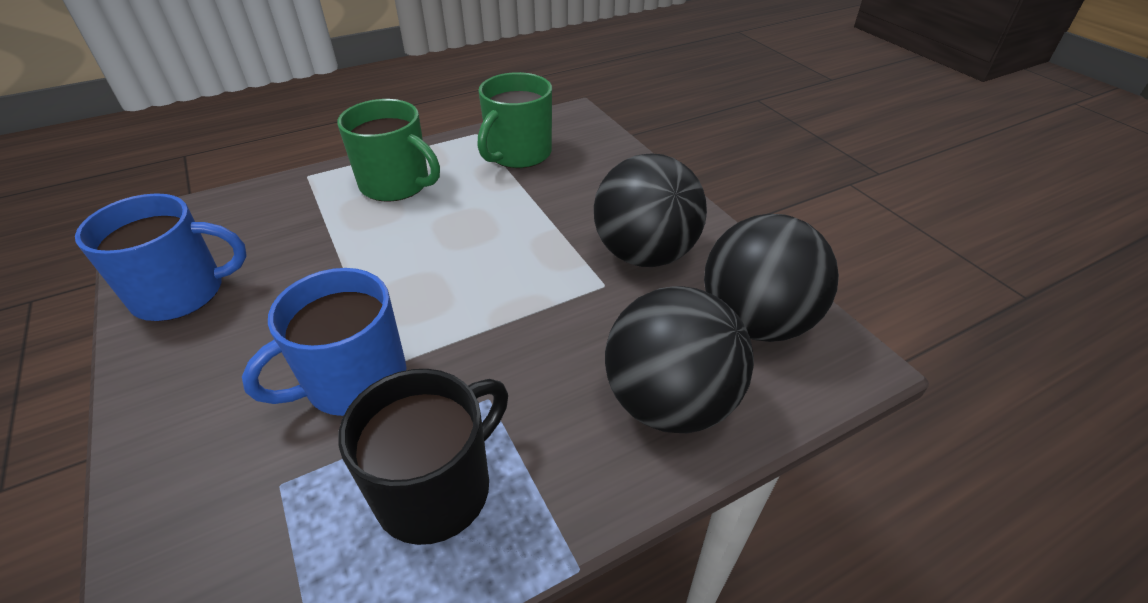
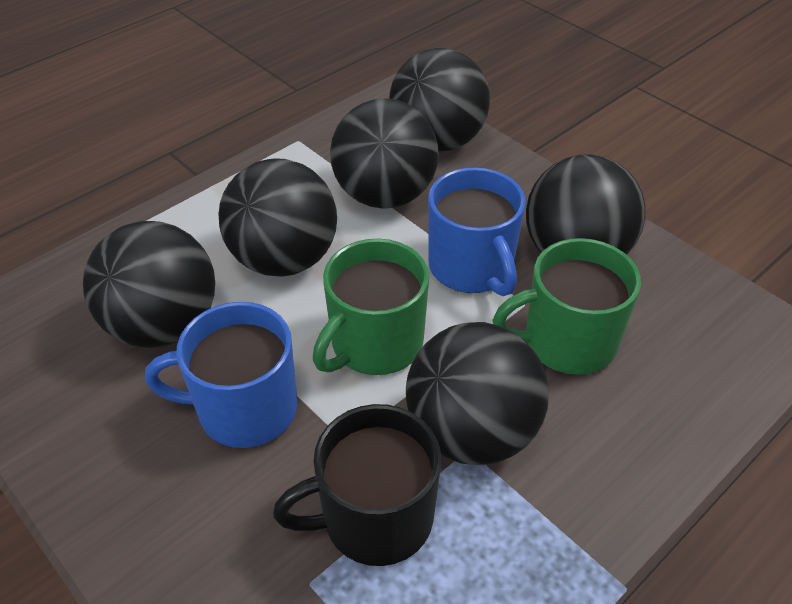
black ball: 3 -> 6

